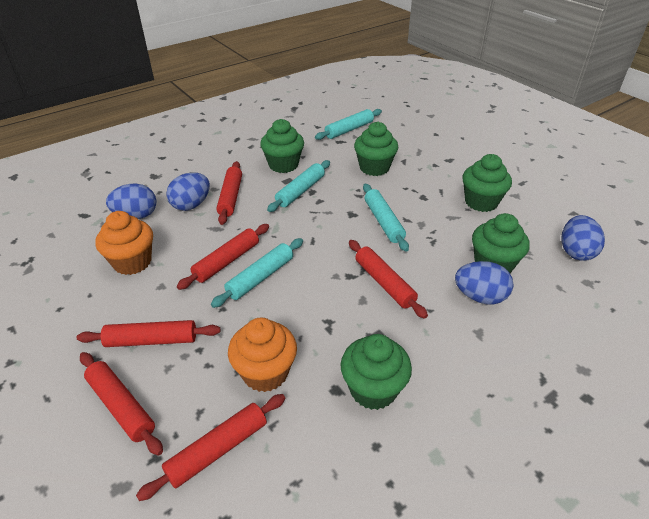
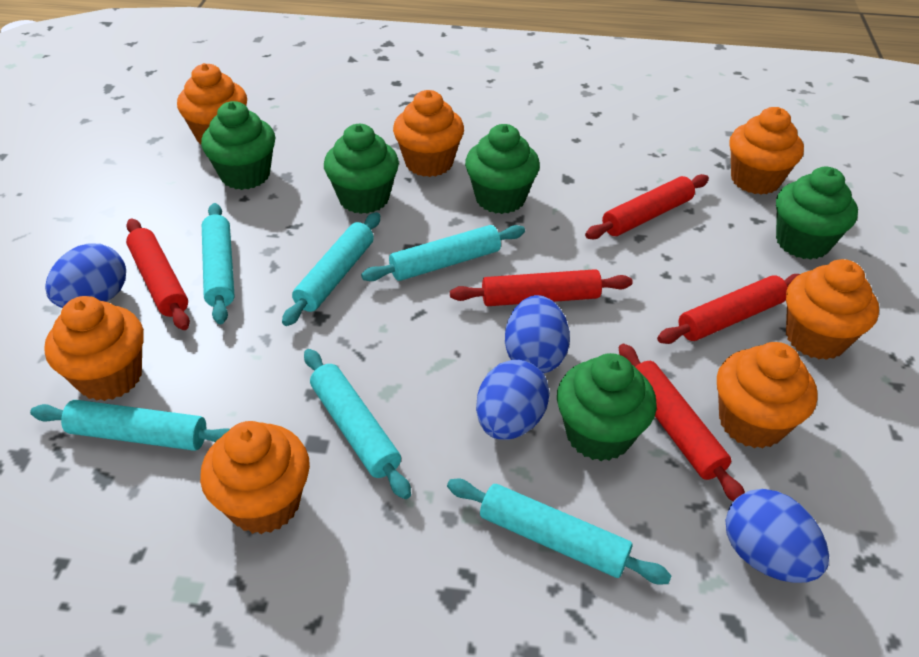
orange cupcake: 2 -> 7
red rolling pin: 6 -> 5
turquoise rolling pin: 4 -> 6

